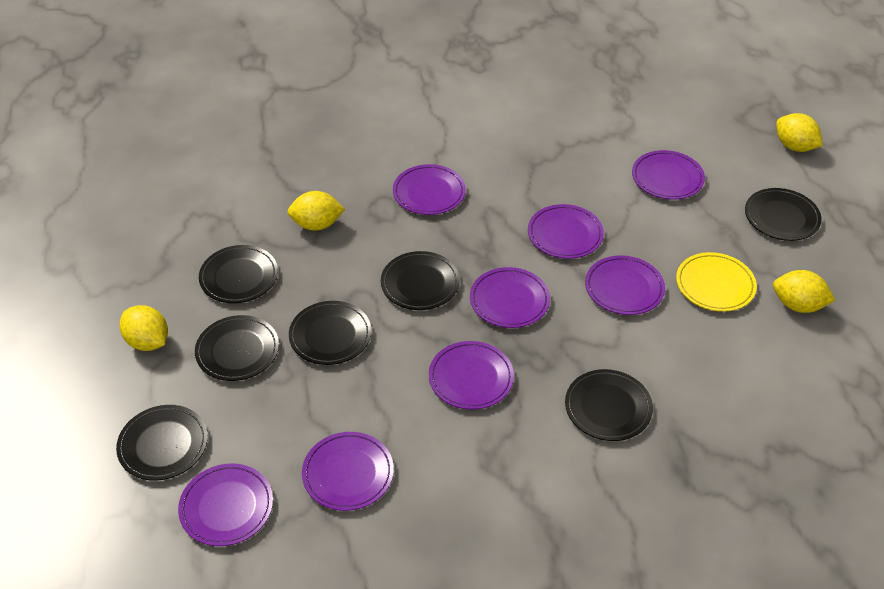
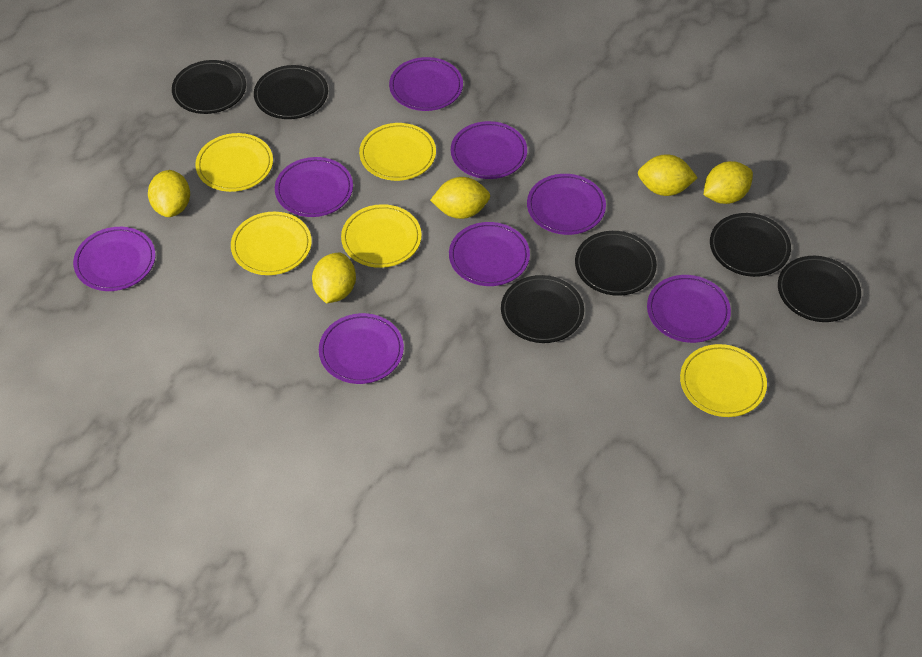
black plate: 7 -> 6
yellow lemon: 4 -> 5
yellow plate: 1 -> 5

